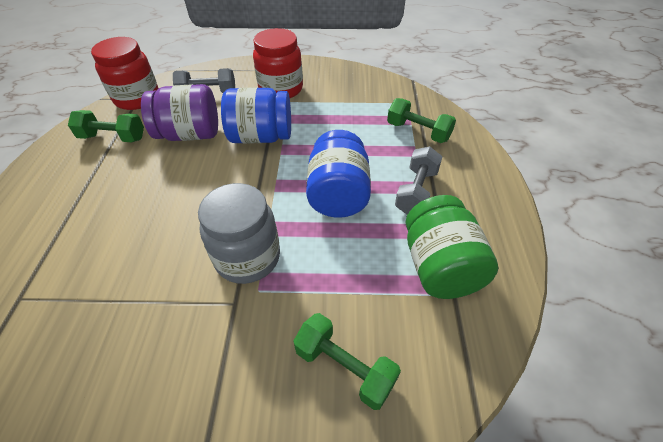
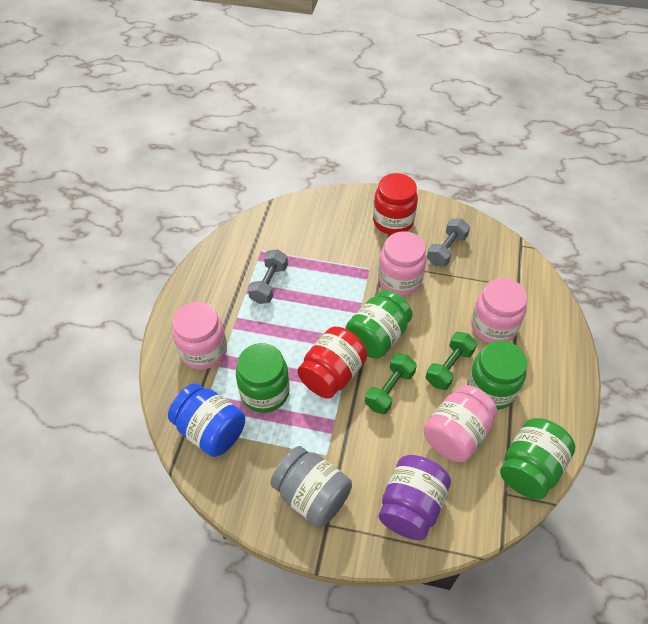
blue jar: 2 -> 1
green dumbbell: 3 -> 2
green jar: 1 -> 4
pink jar: 0 -> 4

